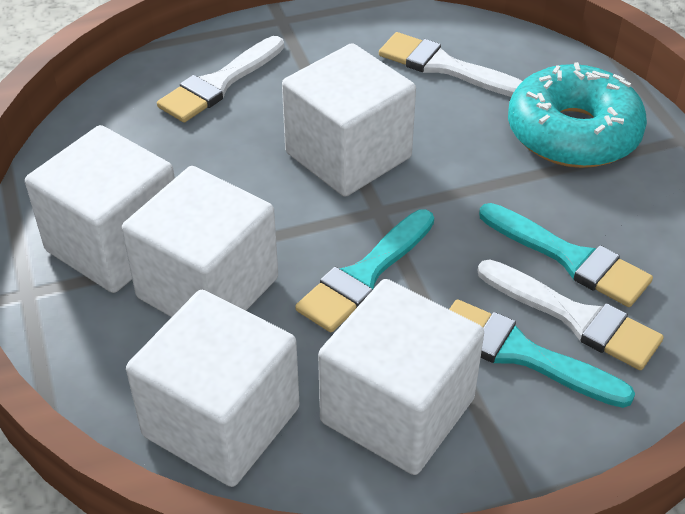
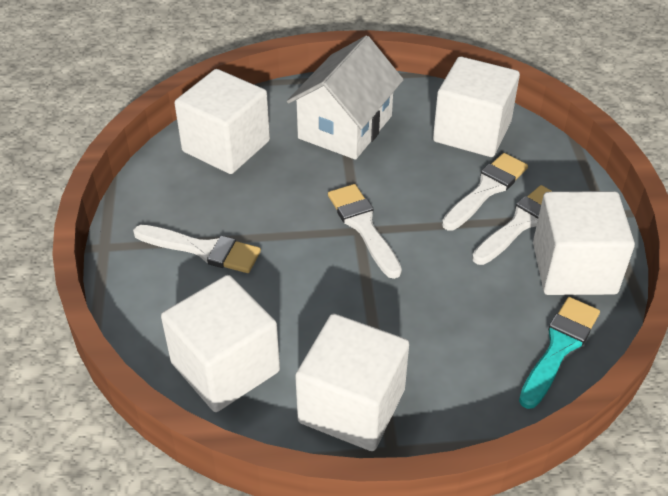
turquoise brush: 3 -> 1
turquoise donut: 1 -> 0
white brush: 3 -> 4
white house: 0 -> 1

